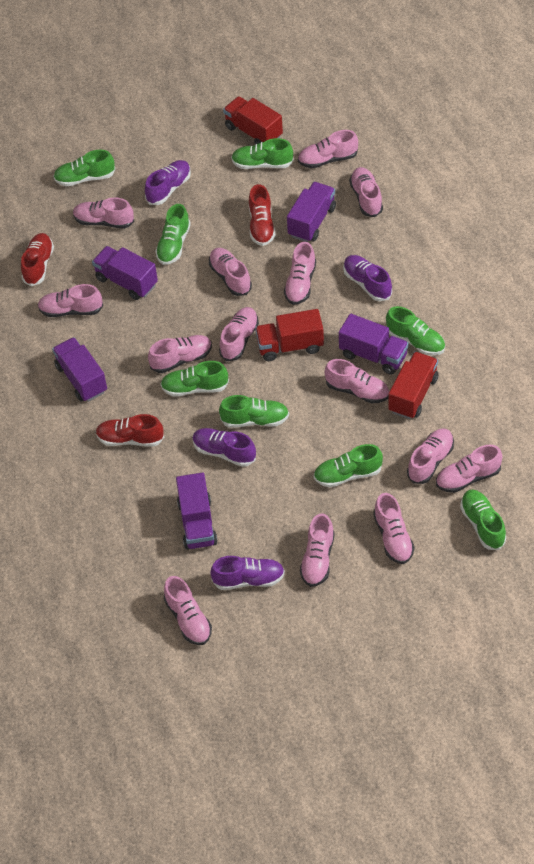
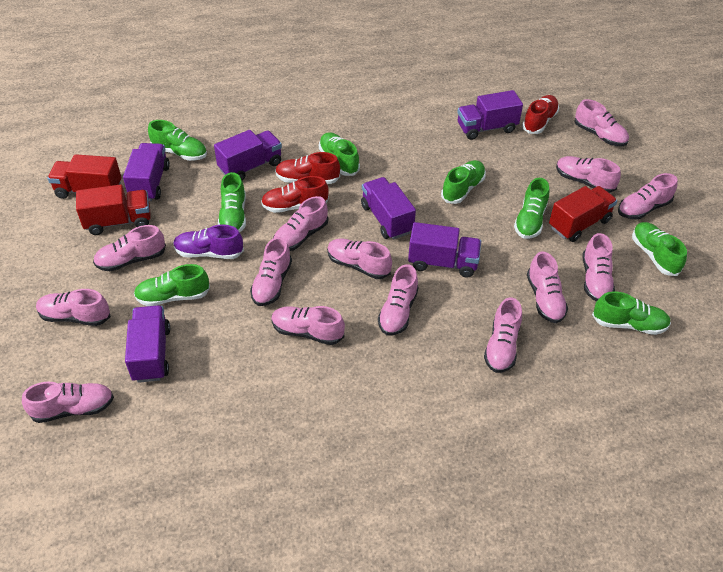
purple shoe: 4 -> 1
purple truck: 5 -> 6

